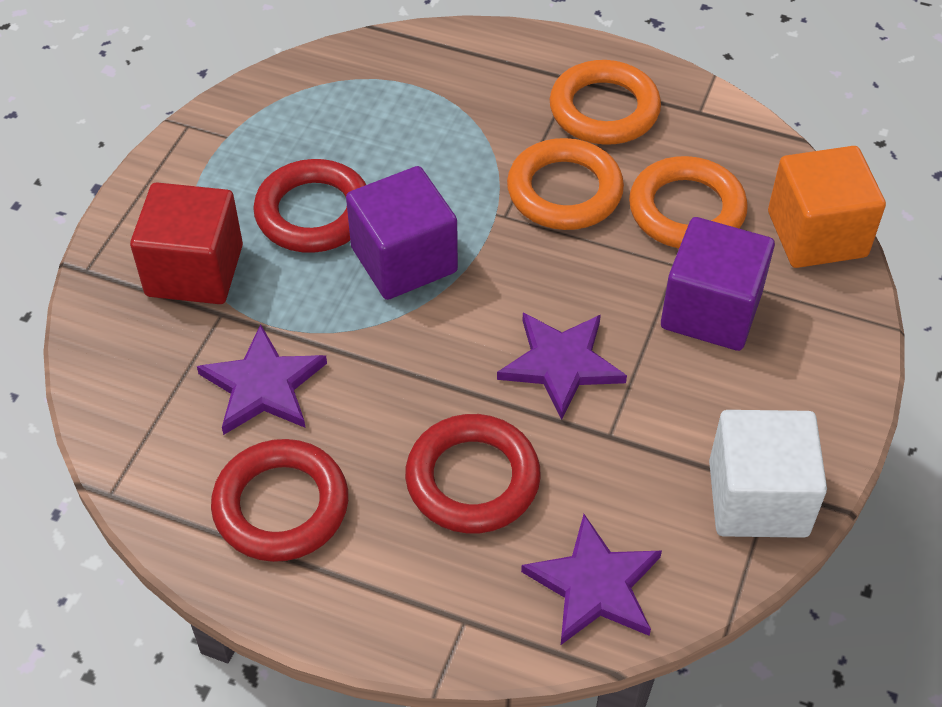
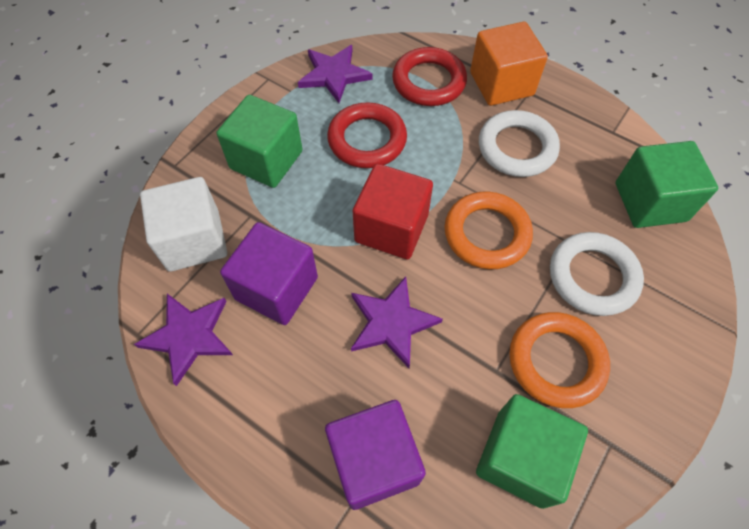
green cube: 0 -> 3
orange ring: 3 -> 2
red ring: 3 -> 2
white ring: 0 -> 2

